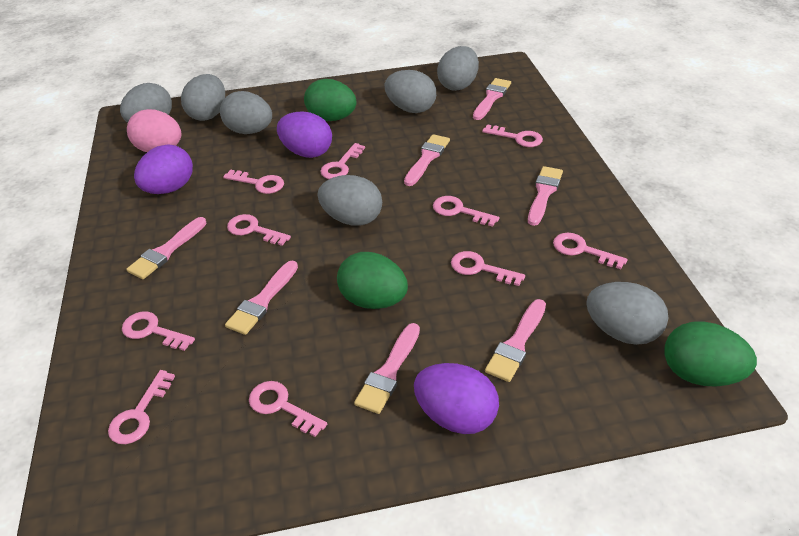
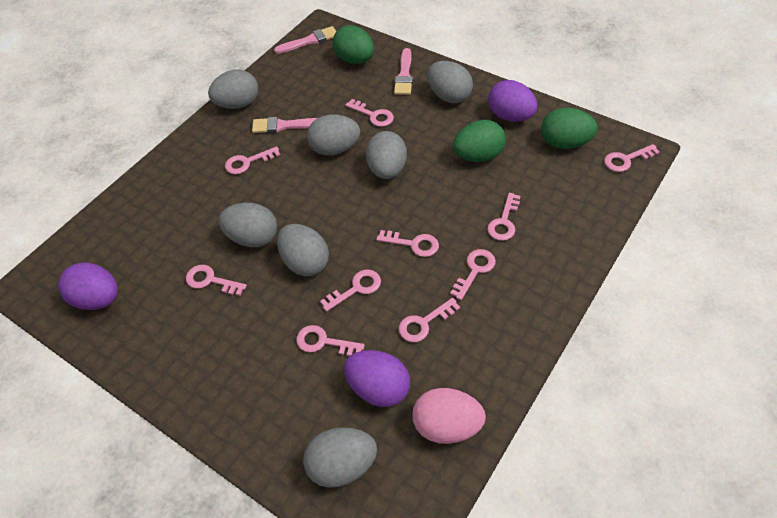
pink brush: 7 -> 3

